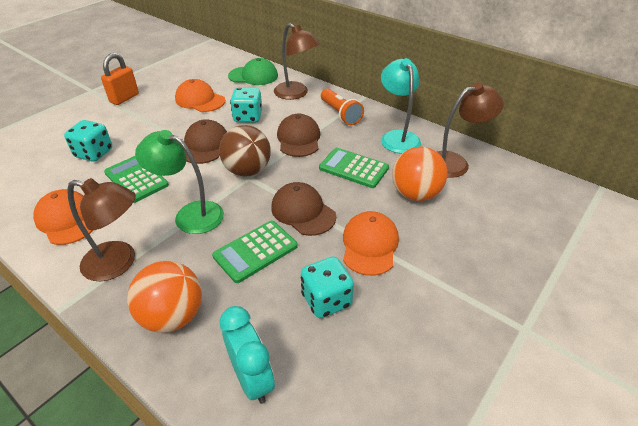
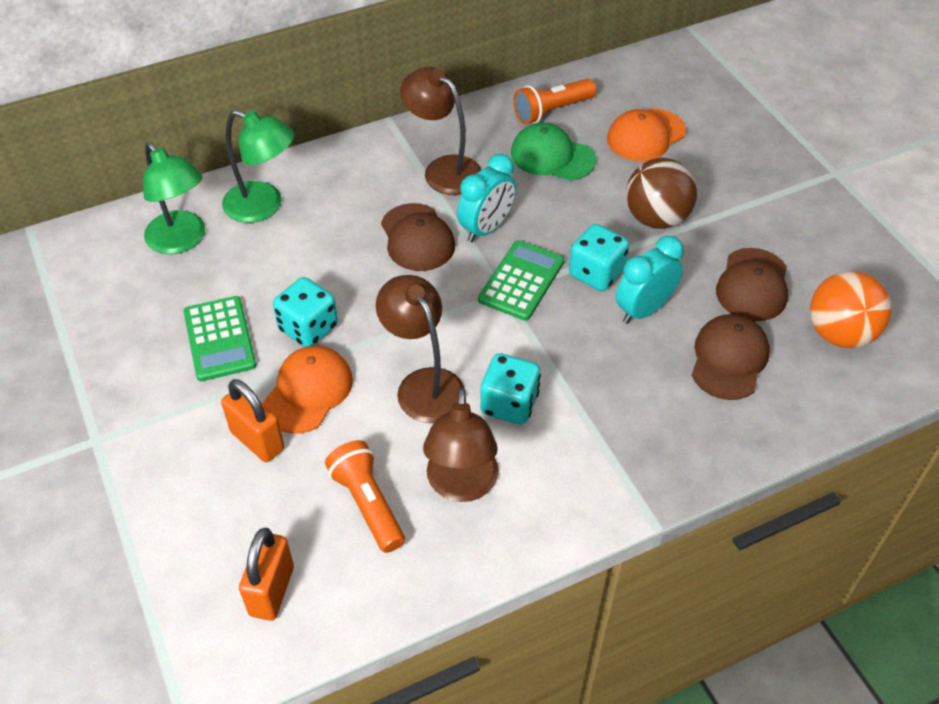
green calculator: 3 -> 2
green lamp: 1 -> 2
orange ball: 2 -> 1
orange cap: 3 -> 2
orange flashlight: 1 -> 2
orange padlock: 1 -> 2
turquoise clock: 1 -> 2
turquoise lamp: 1 -> 0

